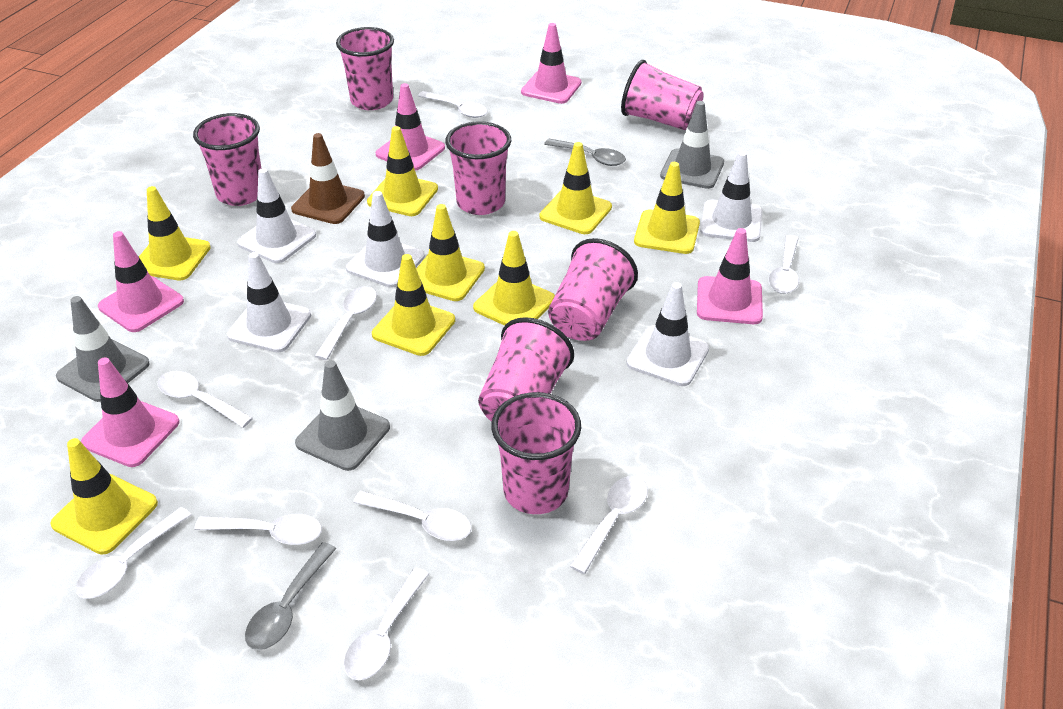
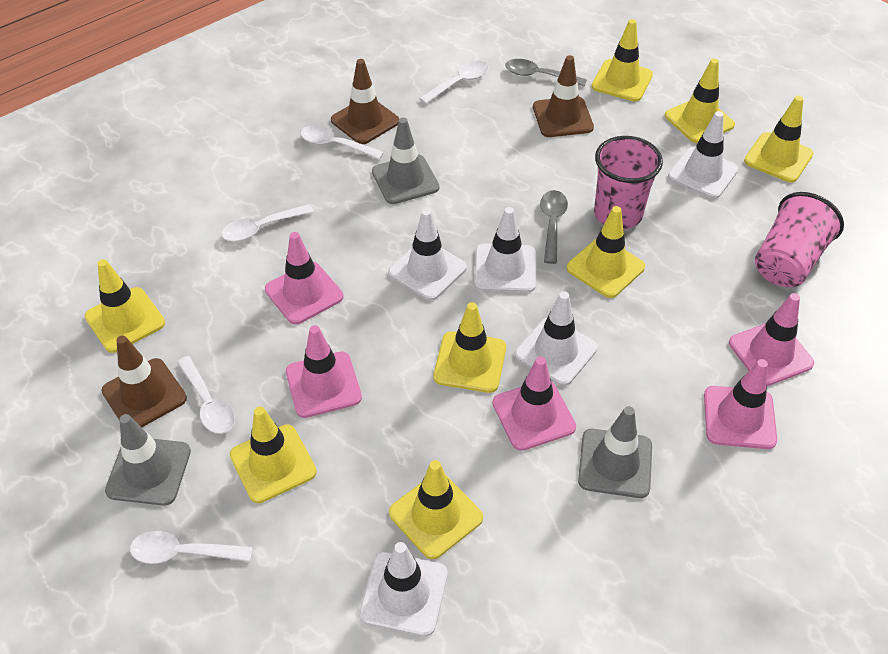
brown traffic cone: 1 -> 3
pink cup: 7 -> 2
white spoon: 9 -> 5

